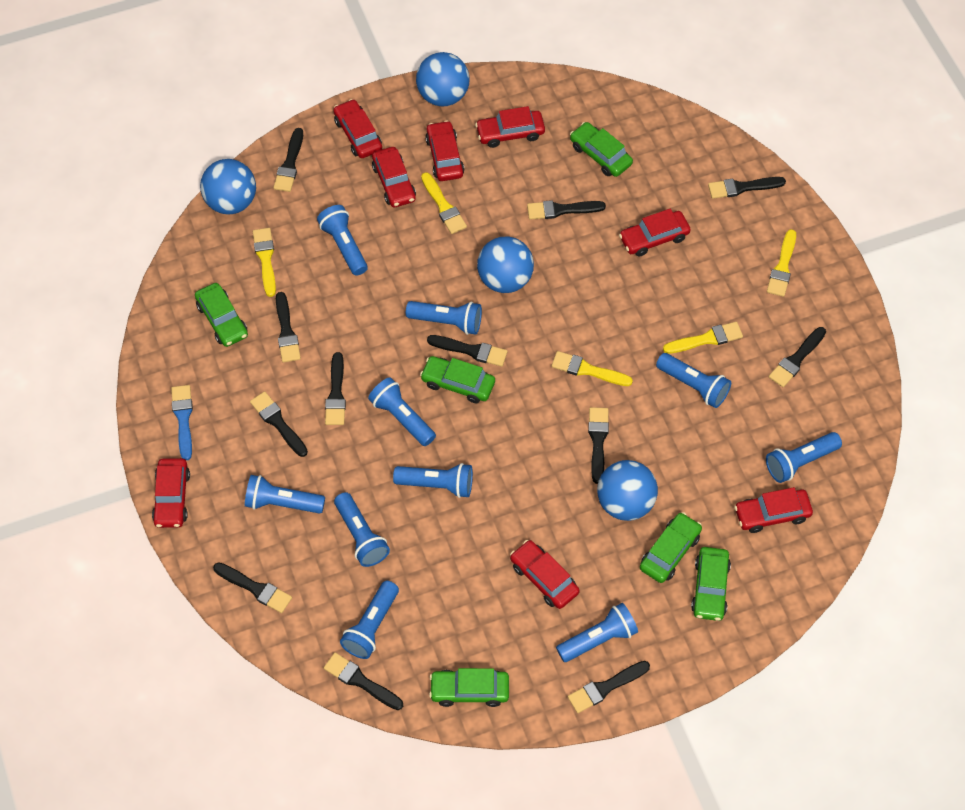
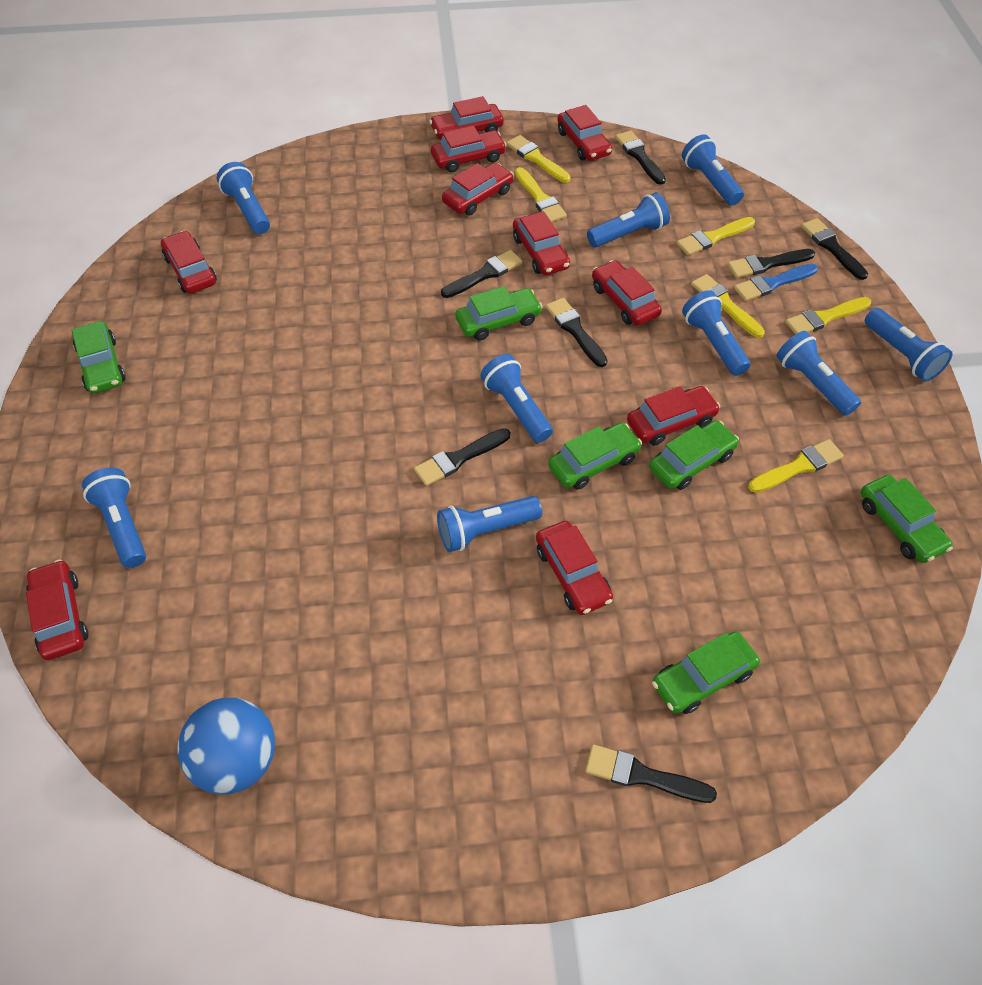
black brush: 12 -> 7
blue ball: 4 -> 1
blue flashlight: 10 -> 9
red car: 8 -> 10
yellow brush: 5 -> 6

